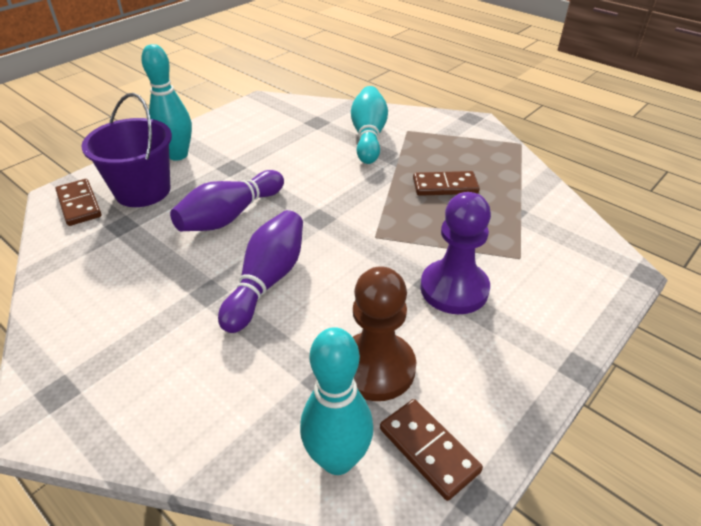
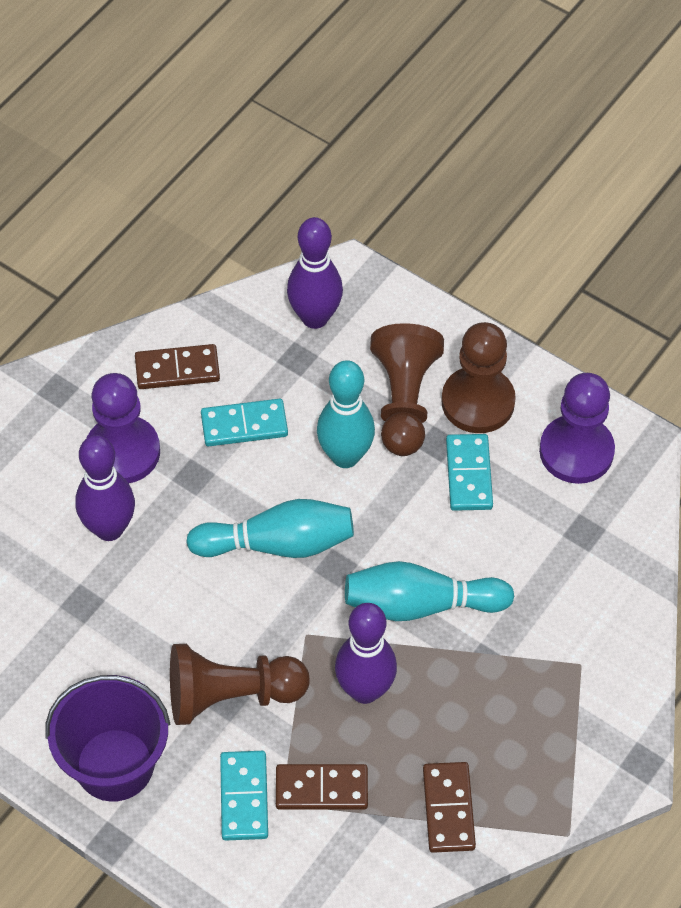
brown pawn: 1 -> 3
purple bowling pin: 2 -> 3
purple pawn: 1 -> 2
turquoise domino: 0 -> 3

